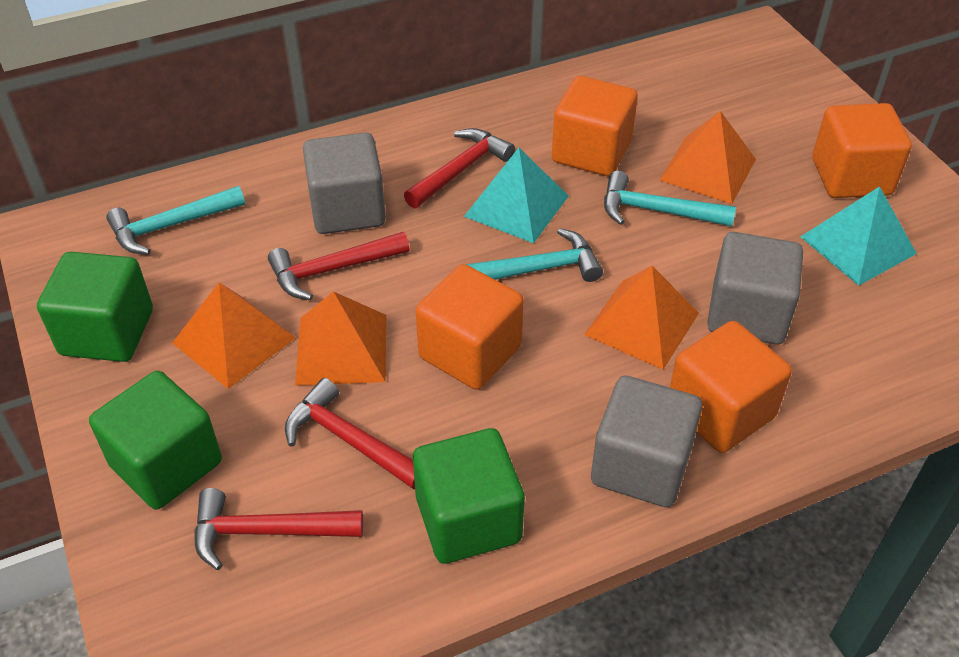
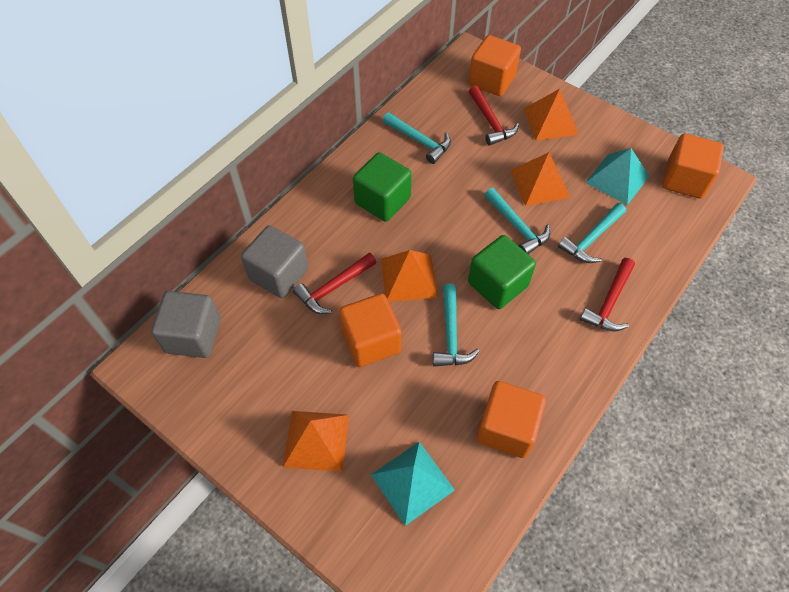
green cube: 3 -> 2
grey cube: 3 -> 2
red hammer: 4 -> 3
turquoise hammer: 3 -> 4

